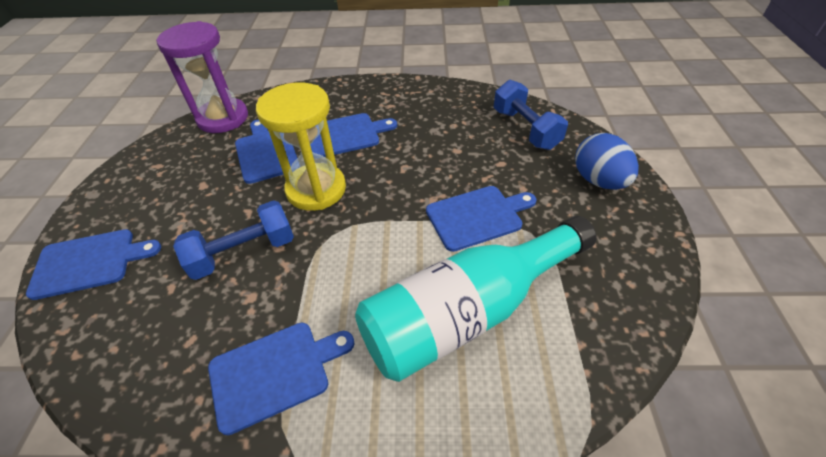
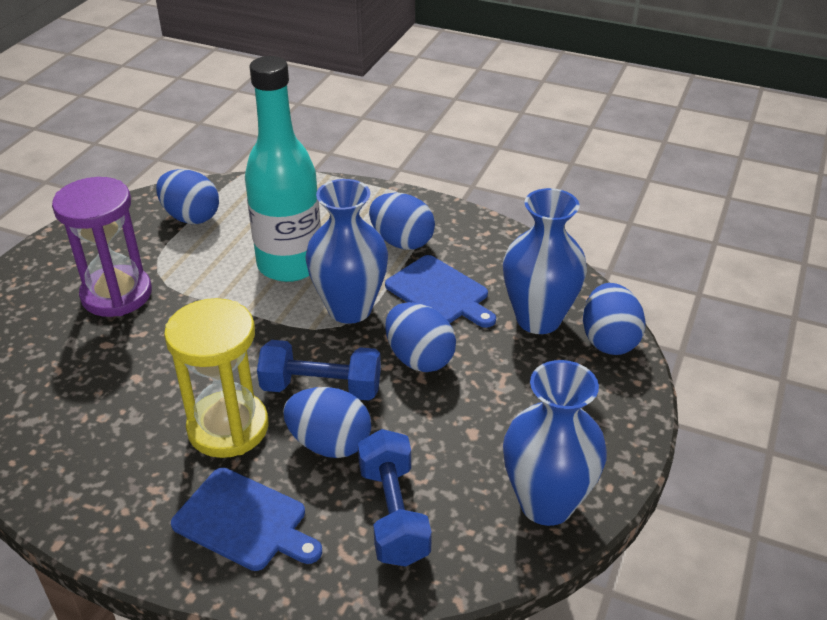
blue cutting board: 5 -> 2
blue egg: 1 -> 5
blue vase: 0 -> 3

